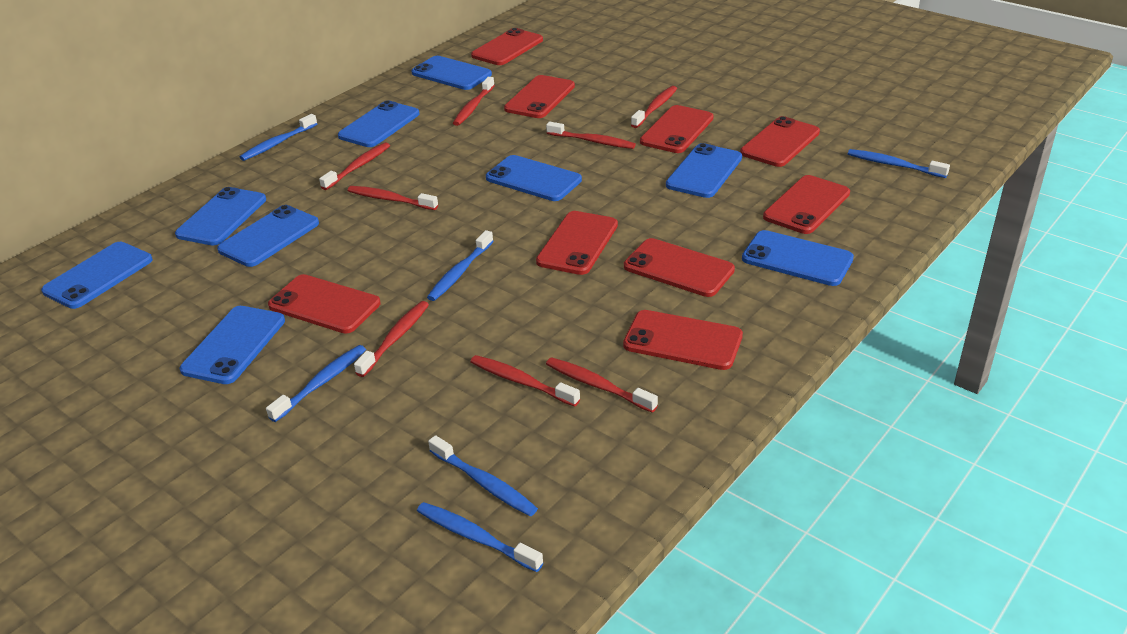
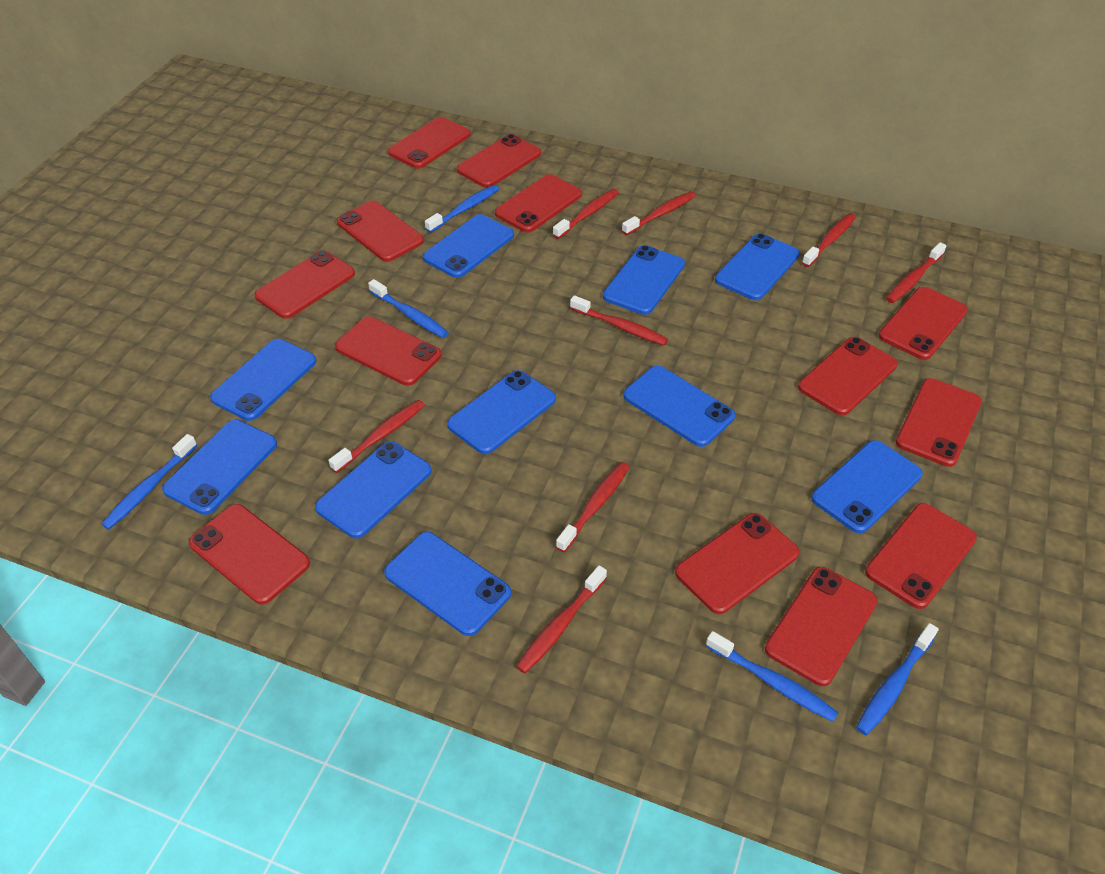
blue phone: 9 -> 10
blue toothbrush: 6 -> 5
red phone: 9 -> 13

